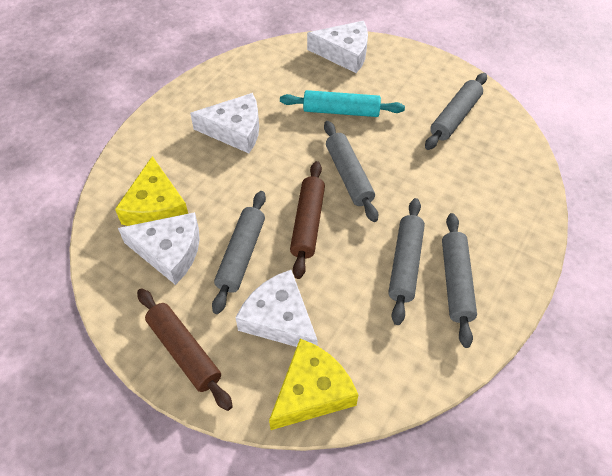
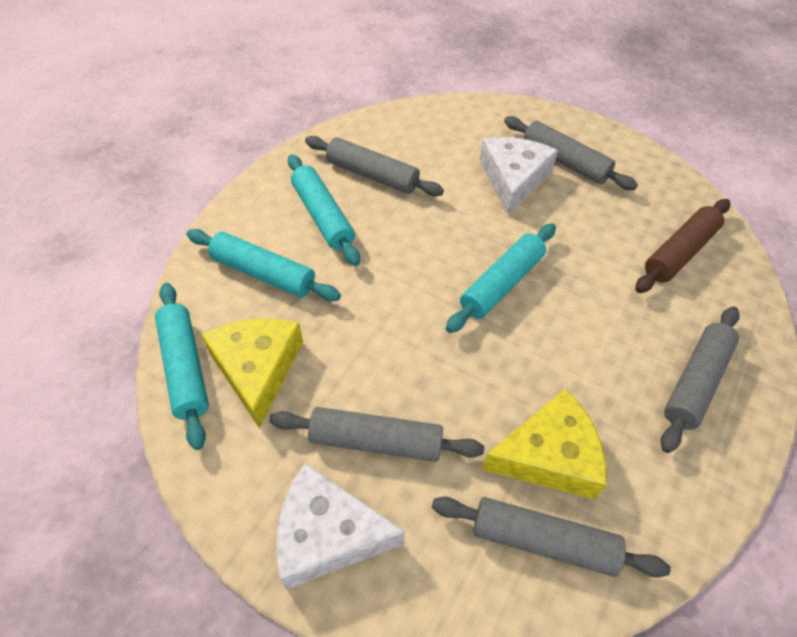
brown rolling pin: 2 -> 1
turquoise rolling pin: 1 -> 4
white cheese: 4 -> 2

